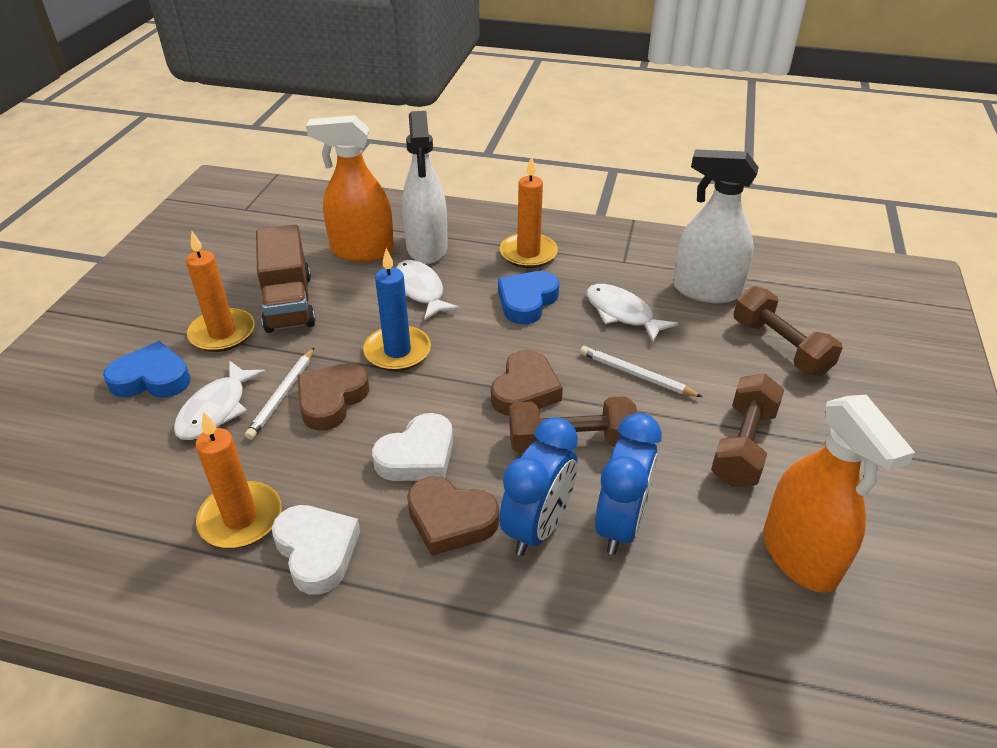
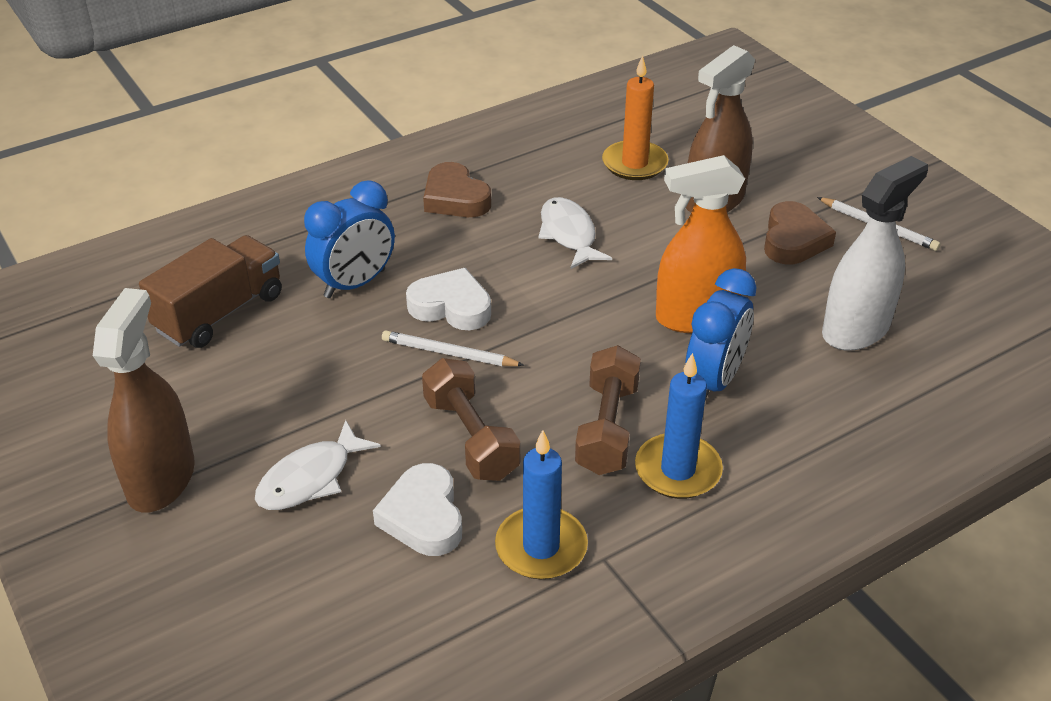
blue candle: 1 -> 2
blue heart: 2 -> 0
brown dumbbell: 3 -> 2
brown heart: 3 -> 2
brown spray bottle: 0 -> 2
orange candle: 3 -> 1
orange spray bottle: 2 -> 1
white fish: 3 -> 2
white spray bottle: 2 -> 1

